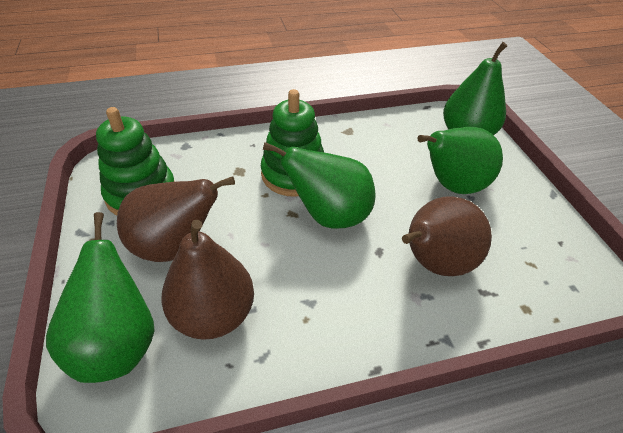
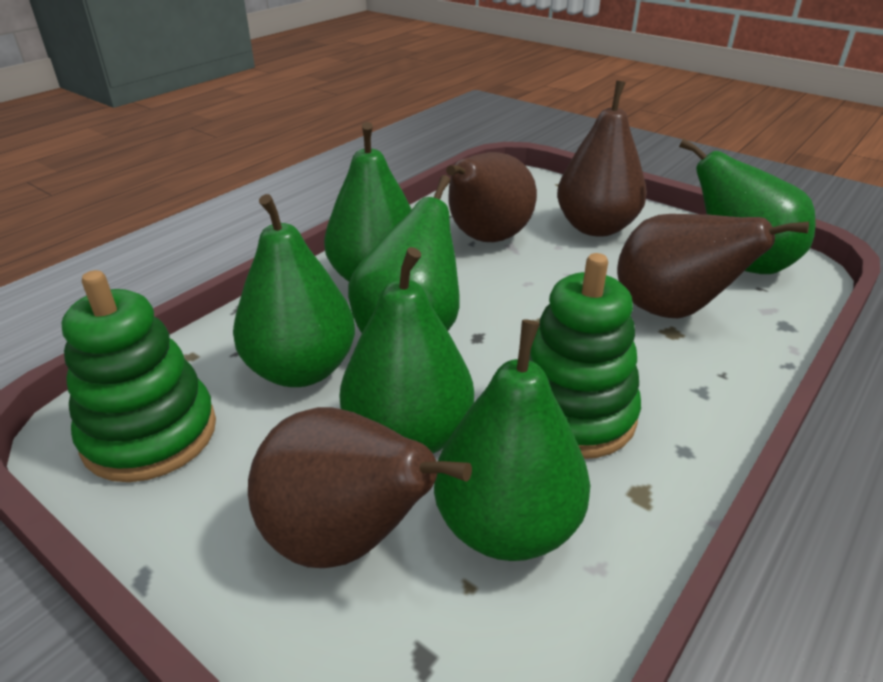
brown pear: 3 -> 4
green pear: 4 -> 6

